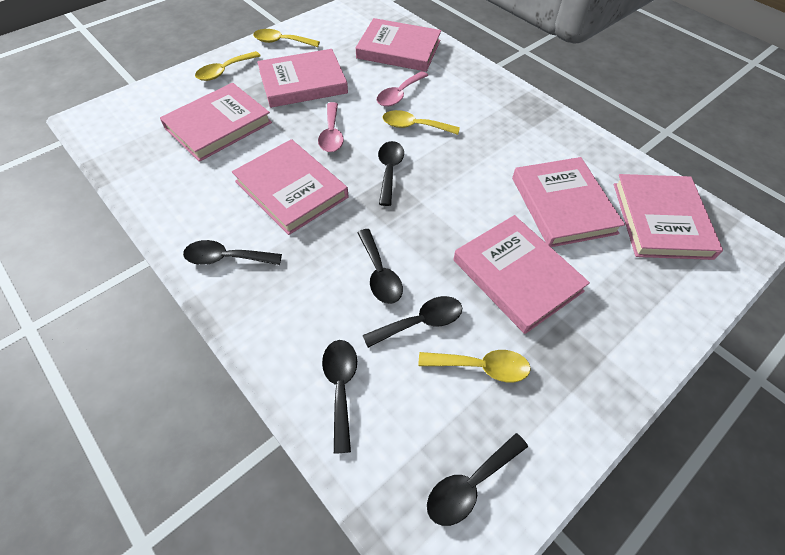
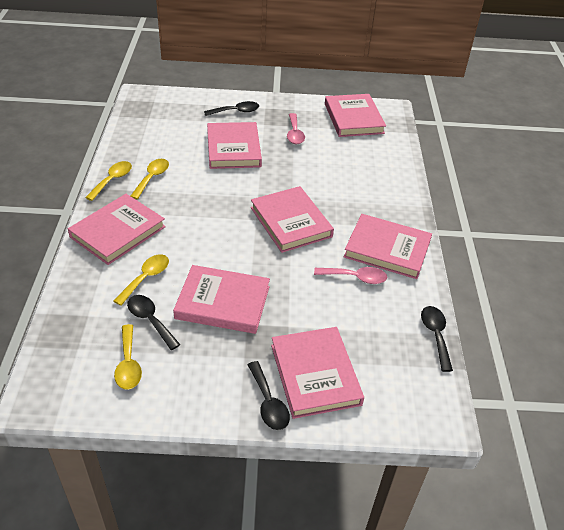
black spoon: 6 -> 4

